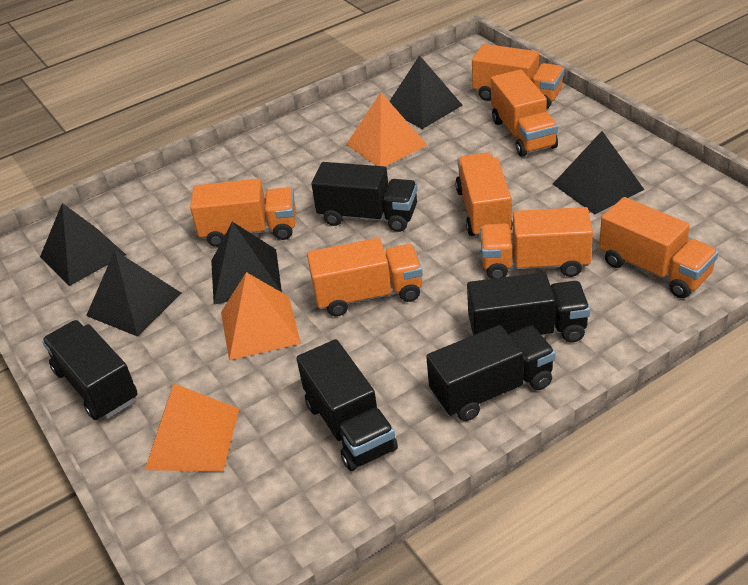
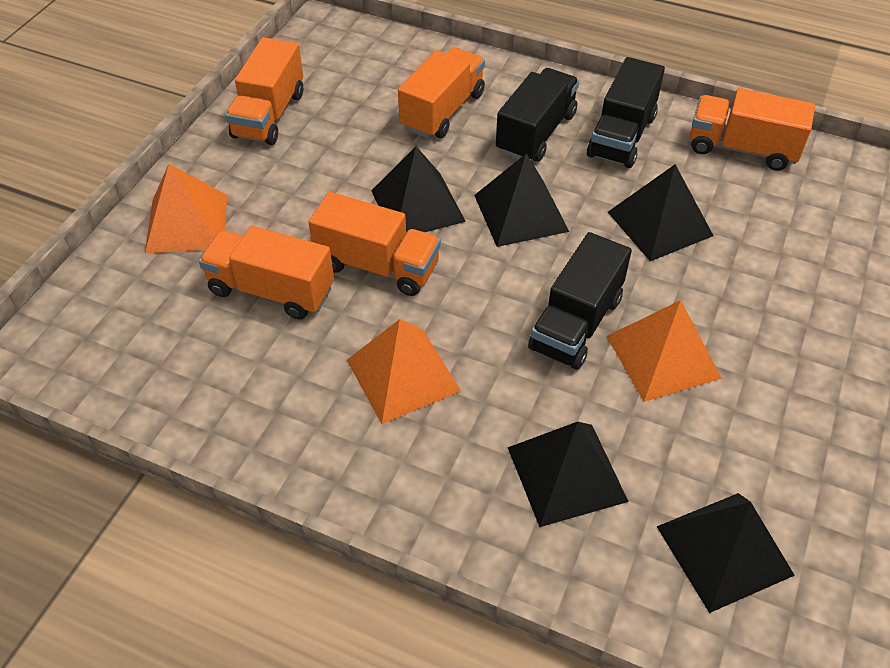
black truck: 5 -> 3
orange truck: 7 -> 5

